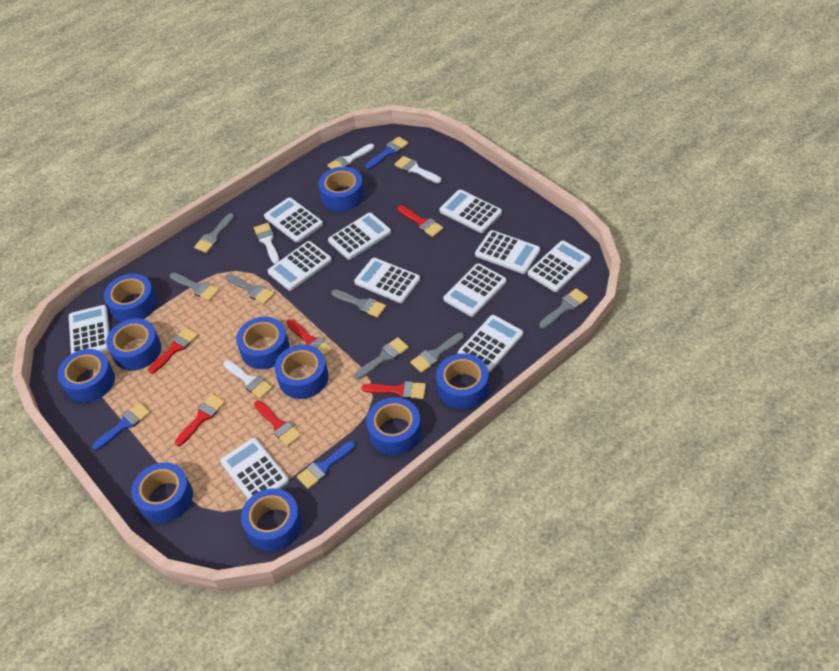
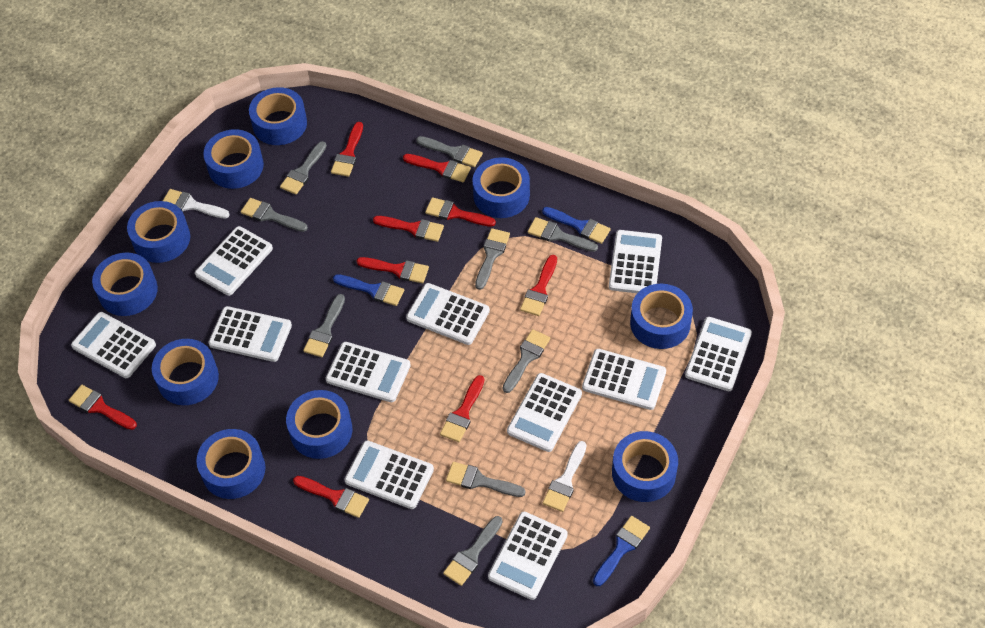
grey brush: 7 -> 9
red brush: 6 -> 9
white brush: 4 -> 2

